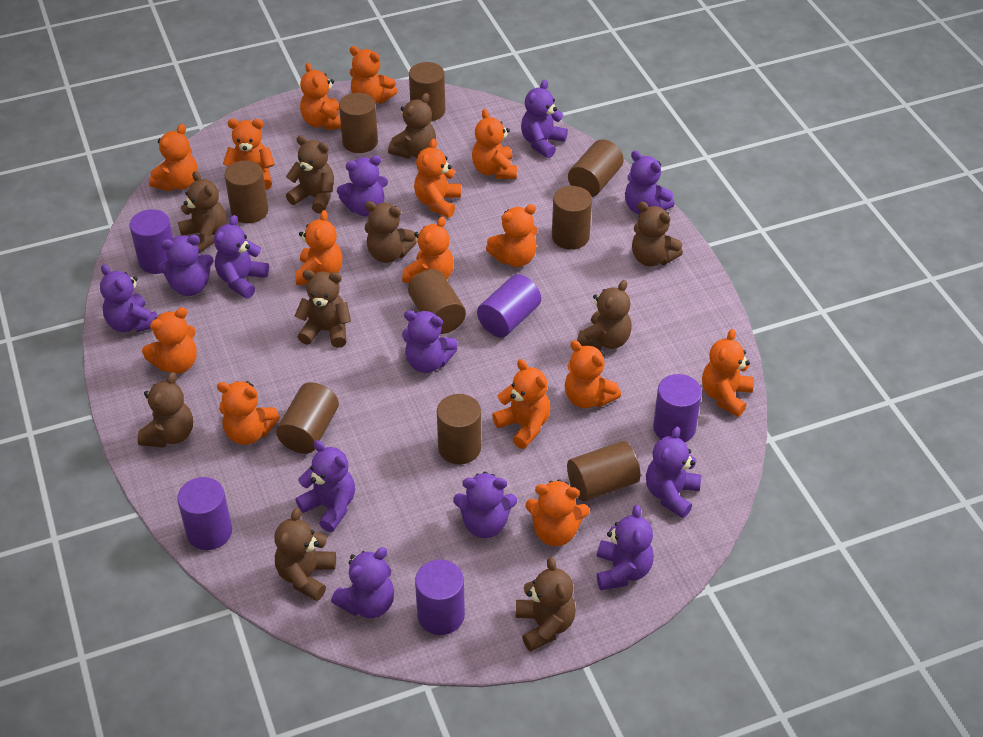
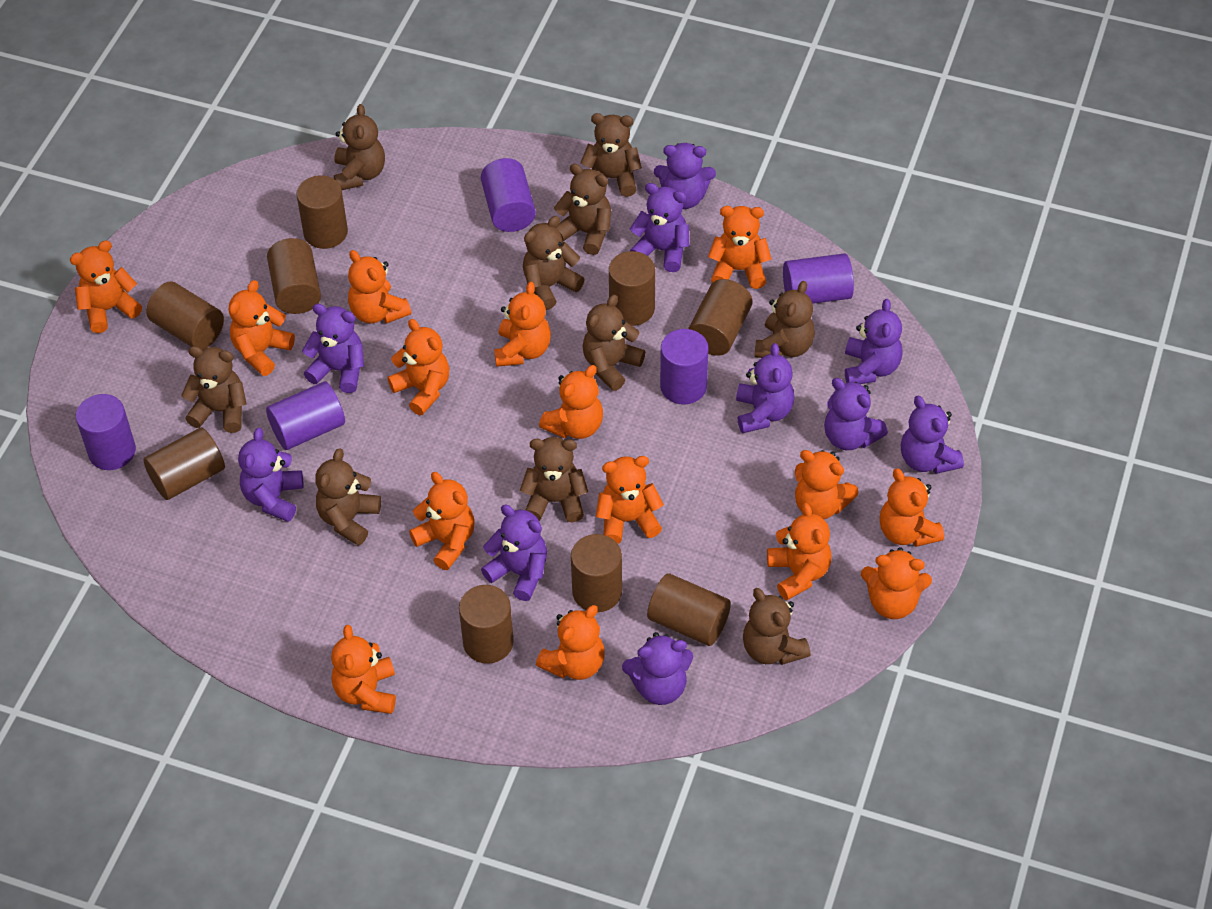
purple teddy bear: 12 -> 10

